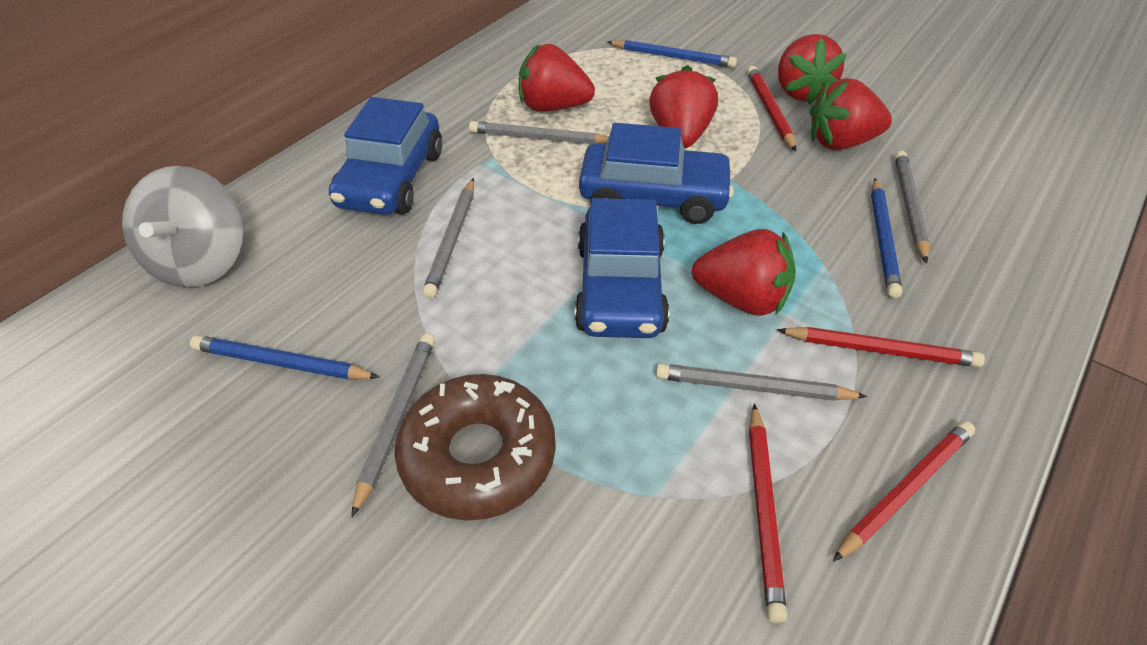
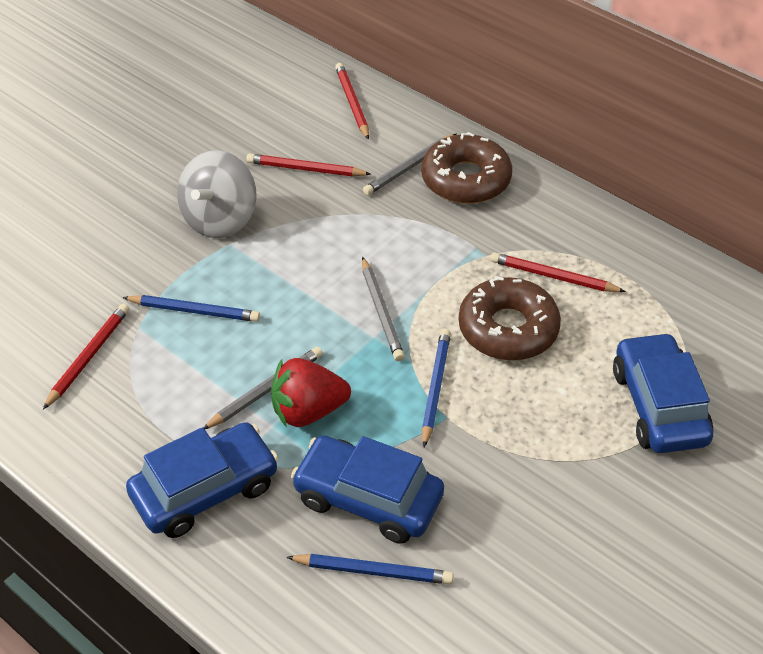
brown donut: 1 -> 2
grey pencil: 5 -> 3
red strawberry: 5 -> 1

